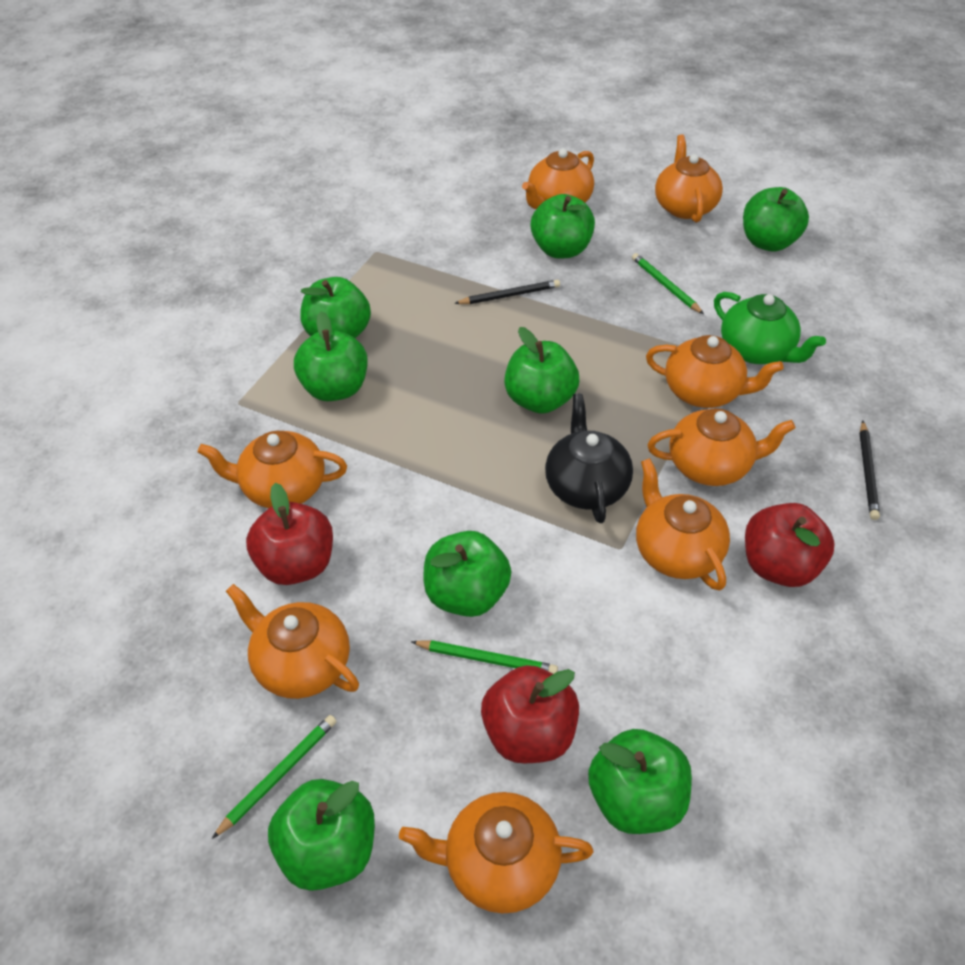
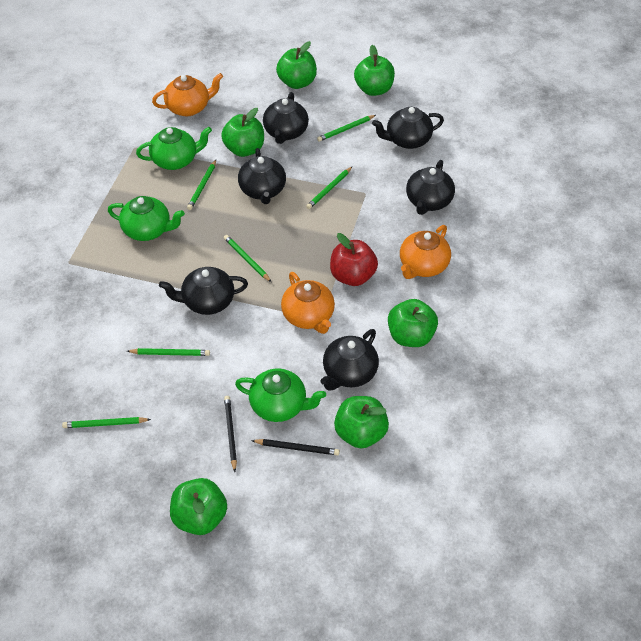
black teapot: 1 -> 6
green apple: 8 -> 6
green pencil: 3 -> 6
green teapot: 1 -> 3
orange teapot: 8 -> 3
red apple: 3 -> 1

